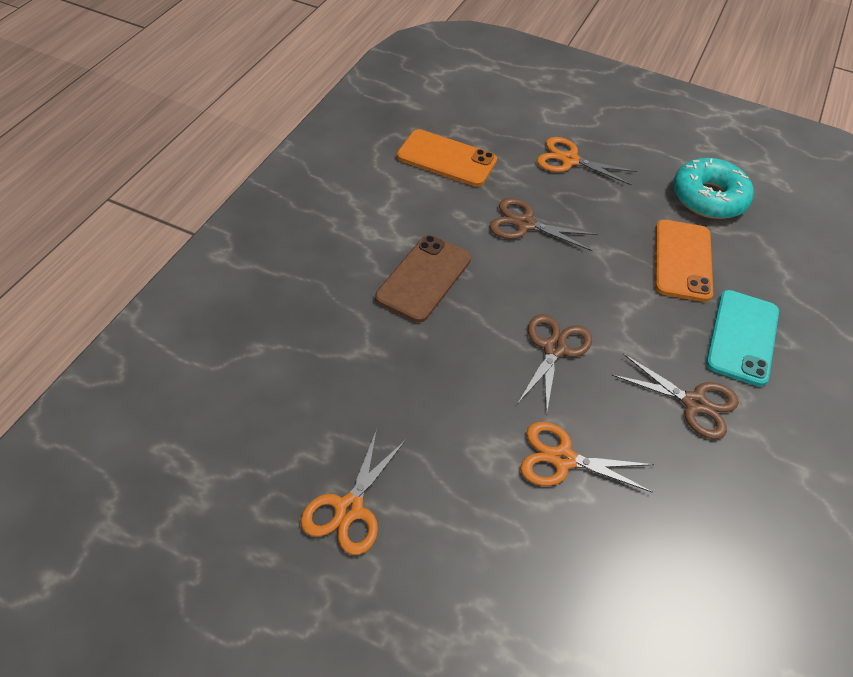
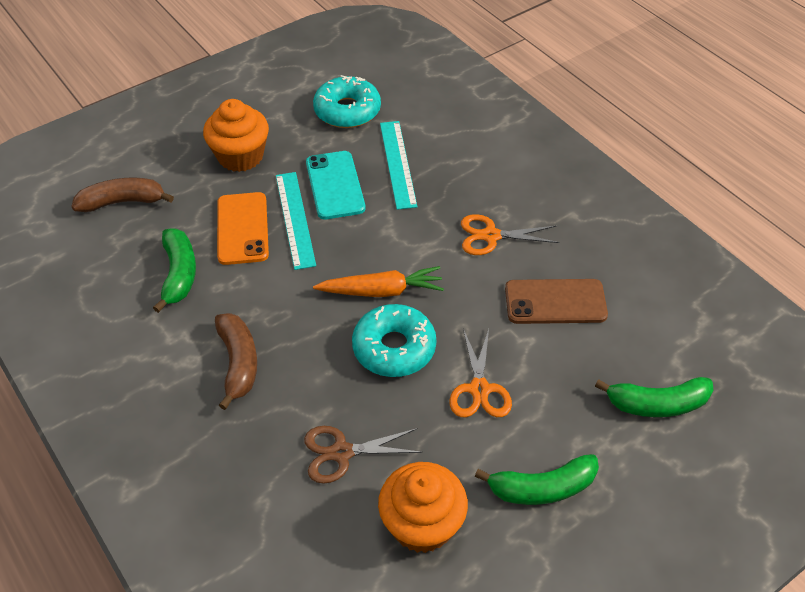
brown banana: 0 -> 2
brown scissors: 3 -> 1
green banana: 0 -> 3
orange carrot: 0 -> 1
orange cupcake: 0 -> 2
orange phone: 2 -> 1
orange scissors: 3 -> 2
turquoise donut: 1 -> 2
turquoise ruler: 0 -> 2

